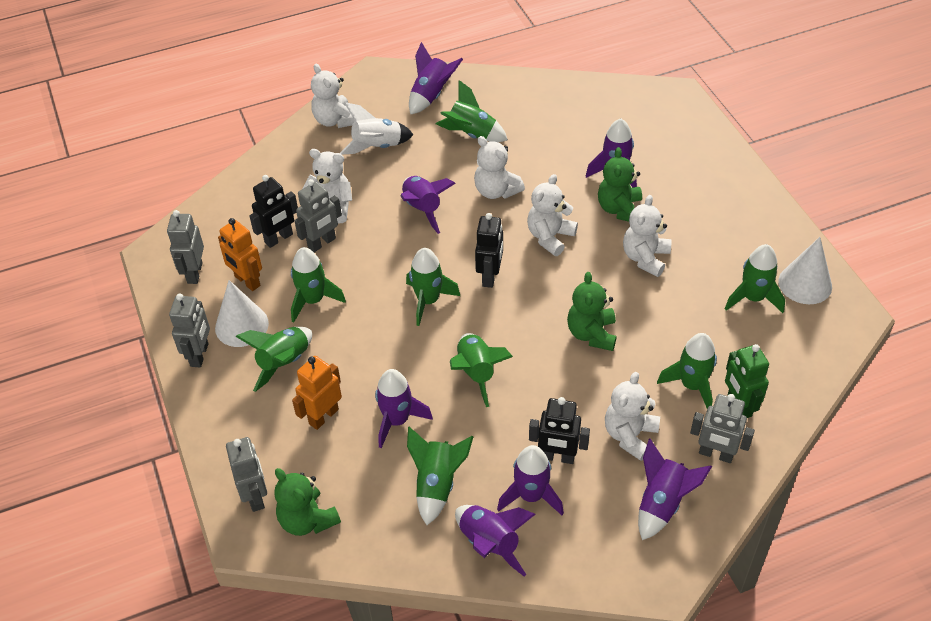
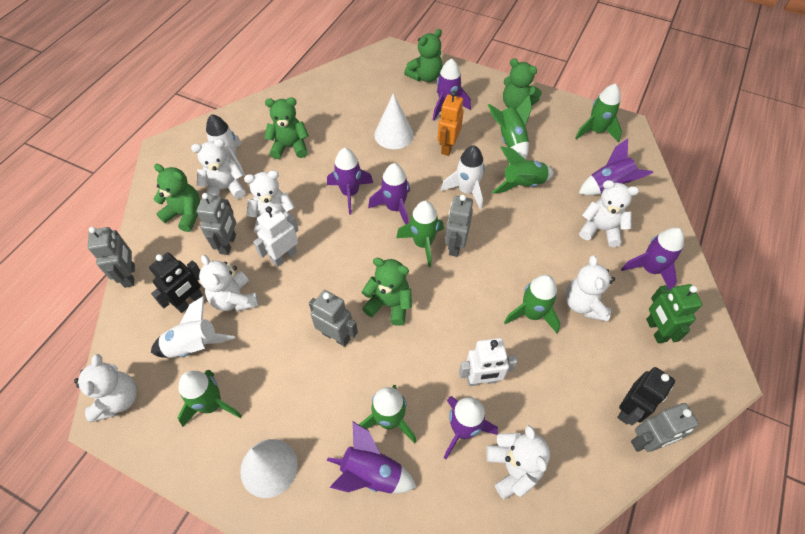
black robot: 3 -> 2
green rocket: 8 -> 7
green teddy bear: 3 -> 5
orange robot: 2 -> 1
white robot: 0 -> 2
white rocket: 1 -> 3
white teddy bear: 6 -> 7

